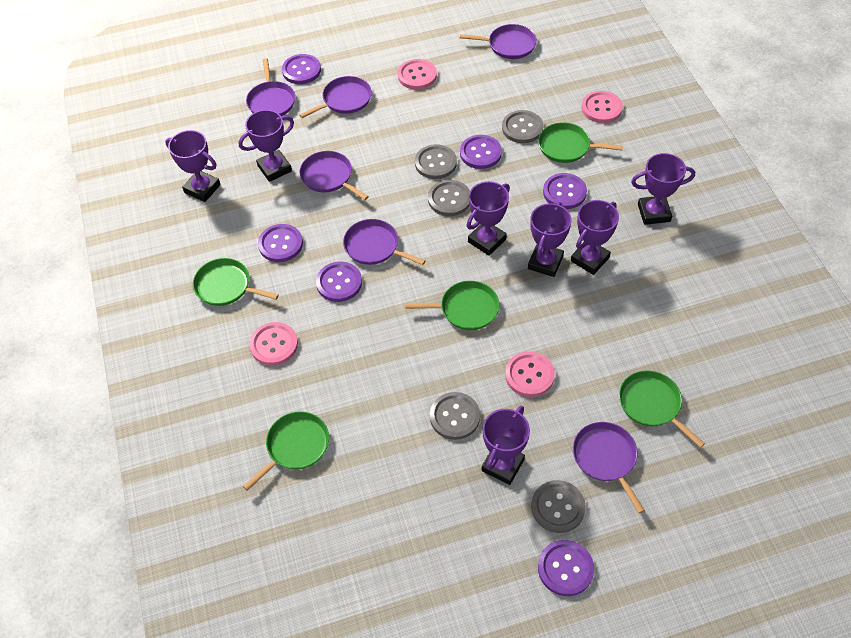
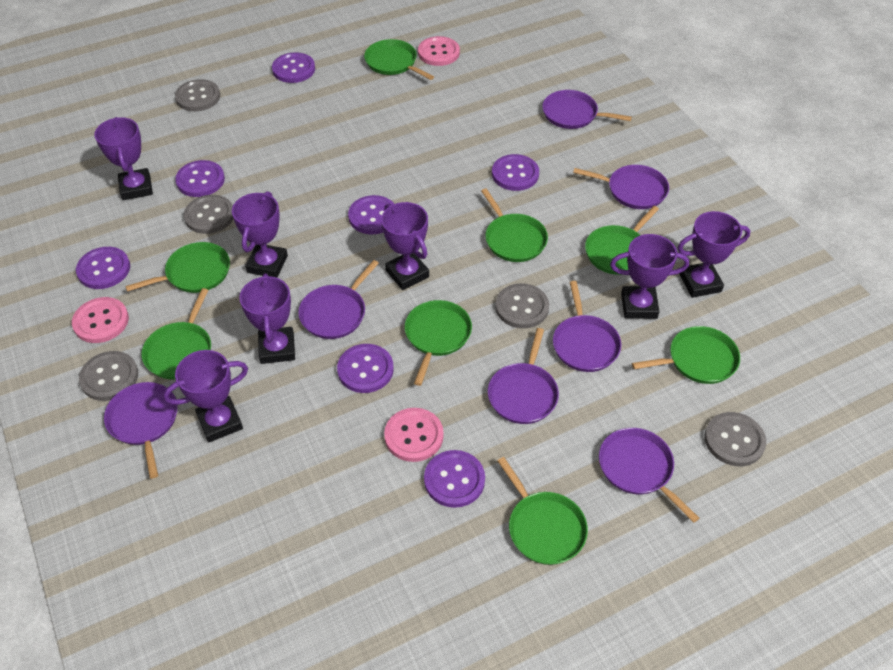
green pan: 5 -> 8
pink button: 4 -> 3
purple button: 6 -> 7
purple pan: 6 -> 7

